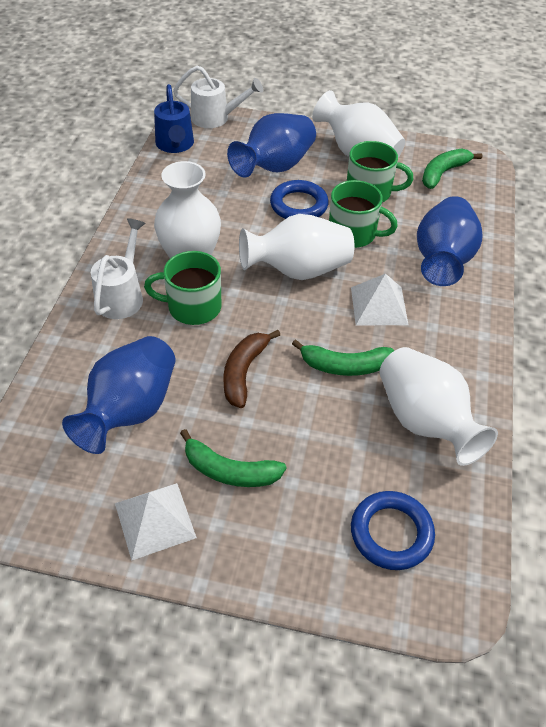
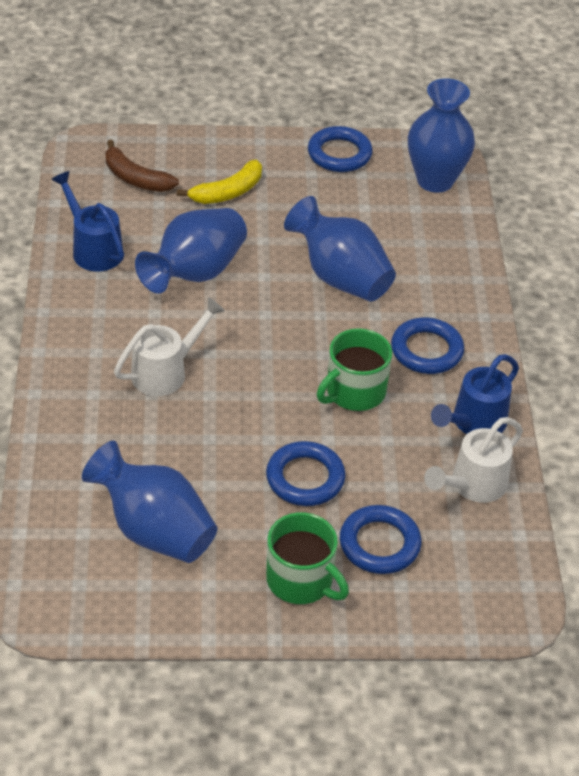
blue ring: 2 -> 4
blue vase: 3 -> 4
blue watering can: 1 -> 2
green banana: 3 -> 0
green mug: 3 -> 2
white pyramid: 2 -> 0
white vase: 4 -> 0
yellow banana: 0 -> 1

